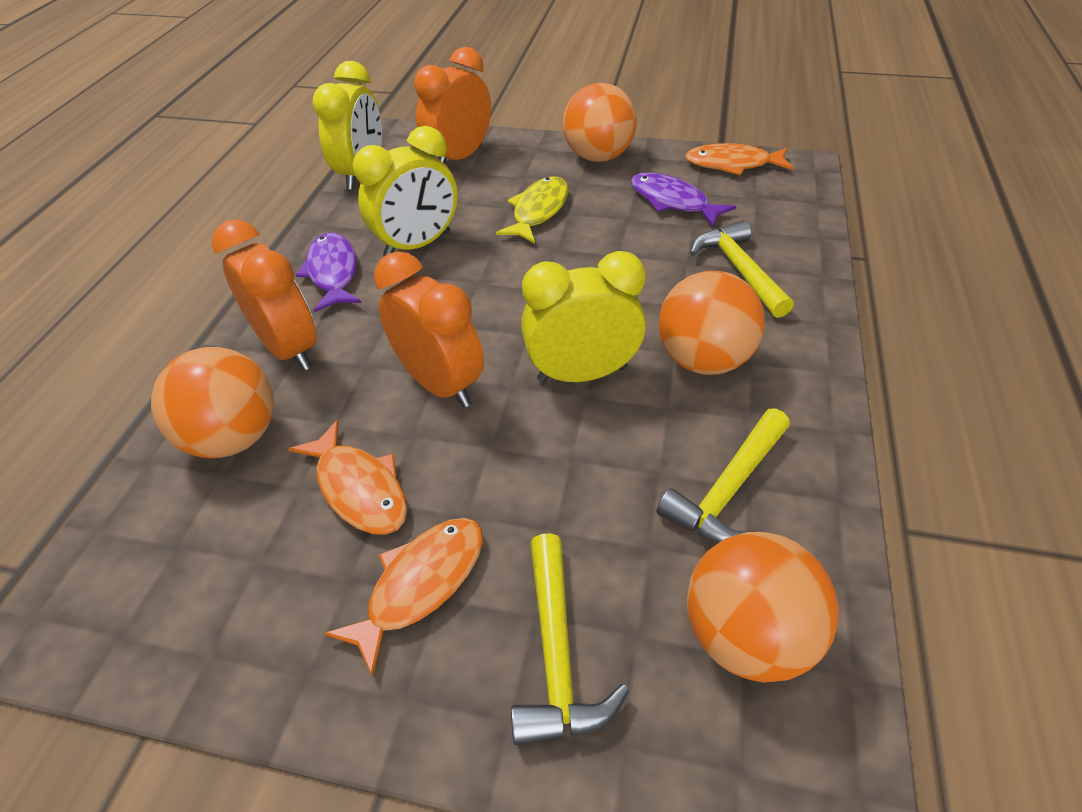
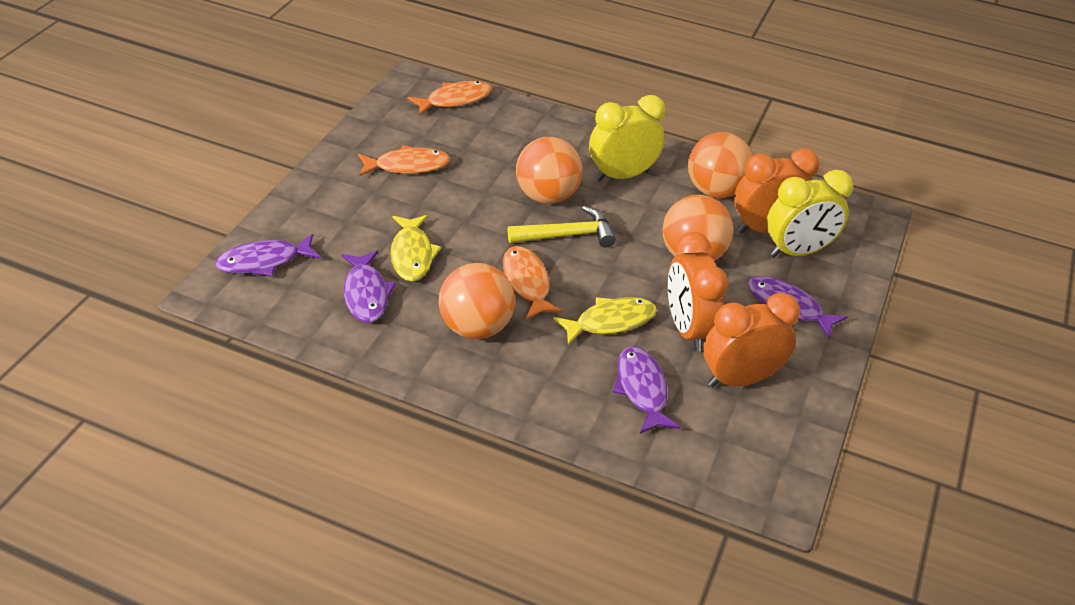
purple fish: 2 -> 4
yellow clock: 3 -> 2
yellow fish: 1 -> 2
yellow hammer: 3 -> 1

